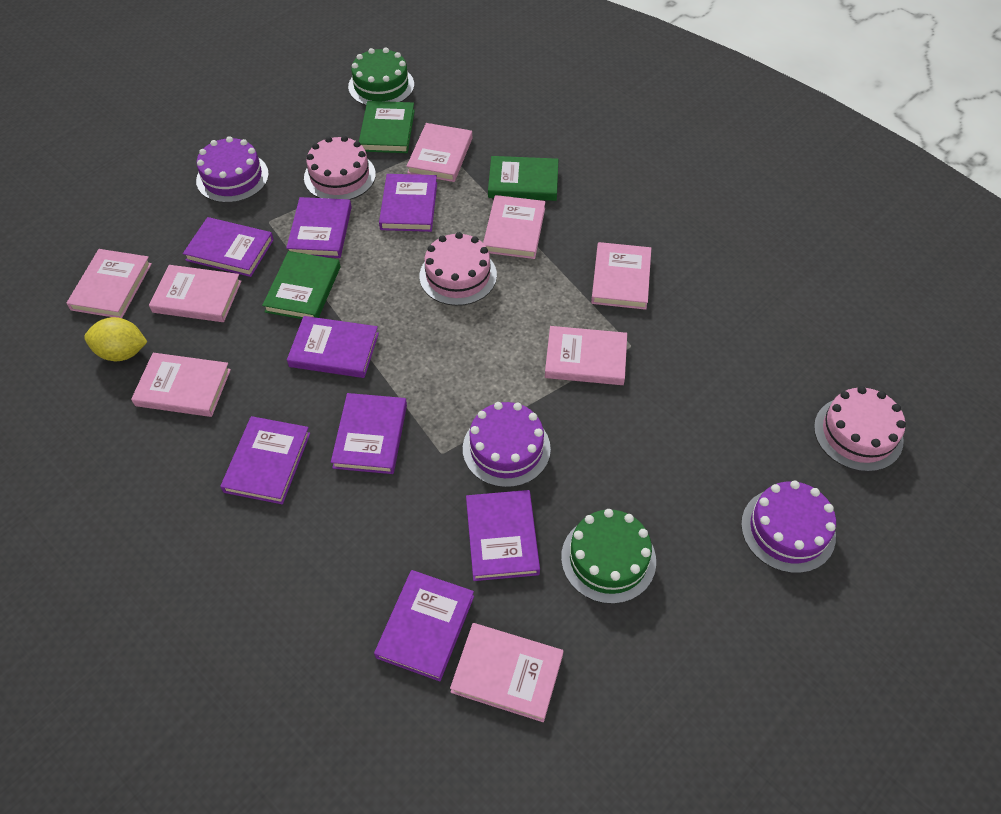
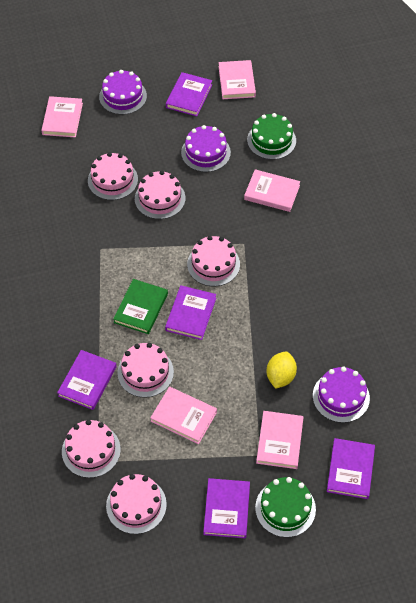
green book: 3 -> 1
pink book: 8 -> 5
pink cake: 3 -> 6
purple book: 8 -> 5

